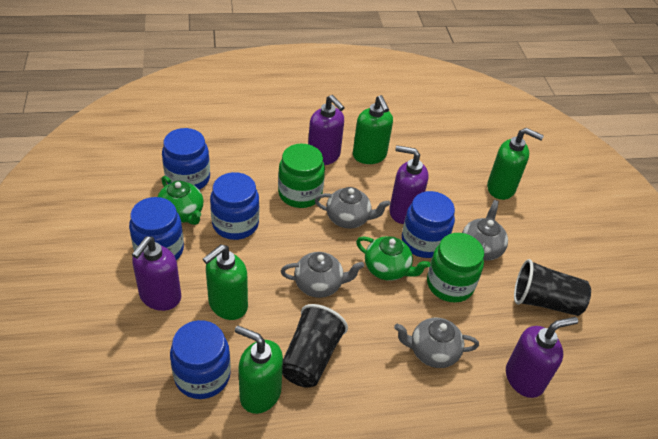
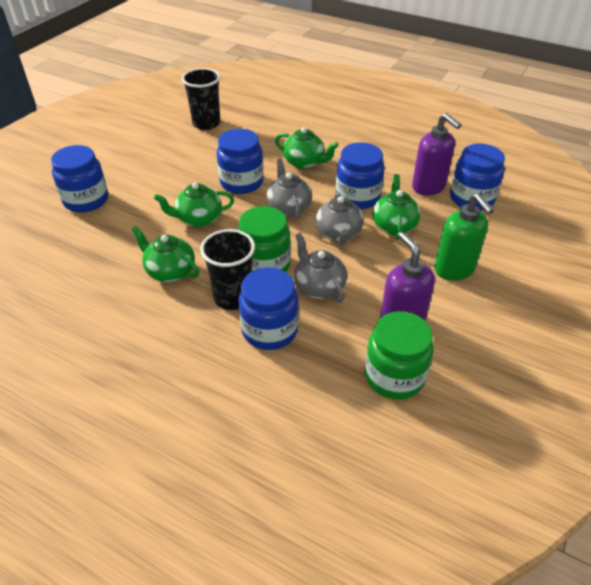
green soap dispenser: 4 -> 1
green teapot: 2 -> 4
grey teapot: 4 -> 3
purple soap dispenser: 4 -> 2

